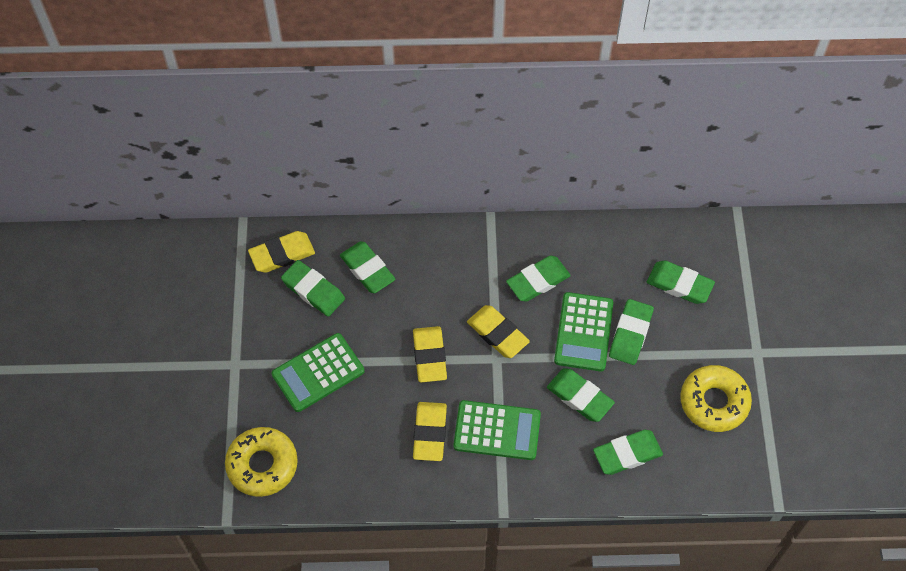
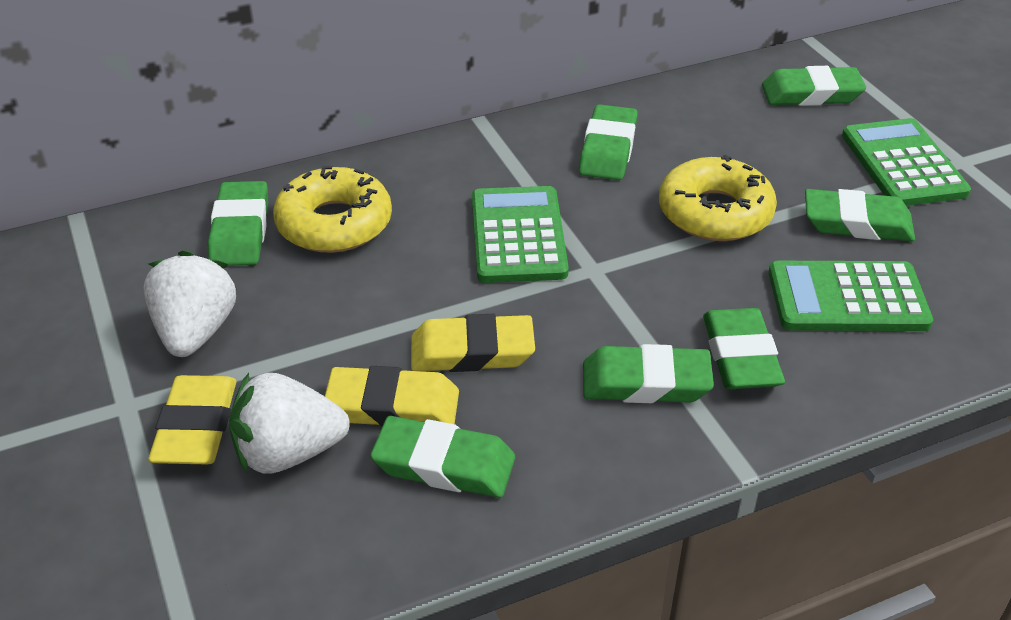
white strawberry: 0 -> 2
yellow eraser: 4 -> 3

